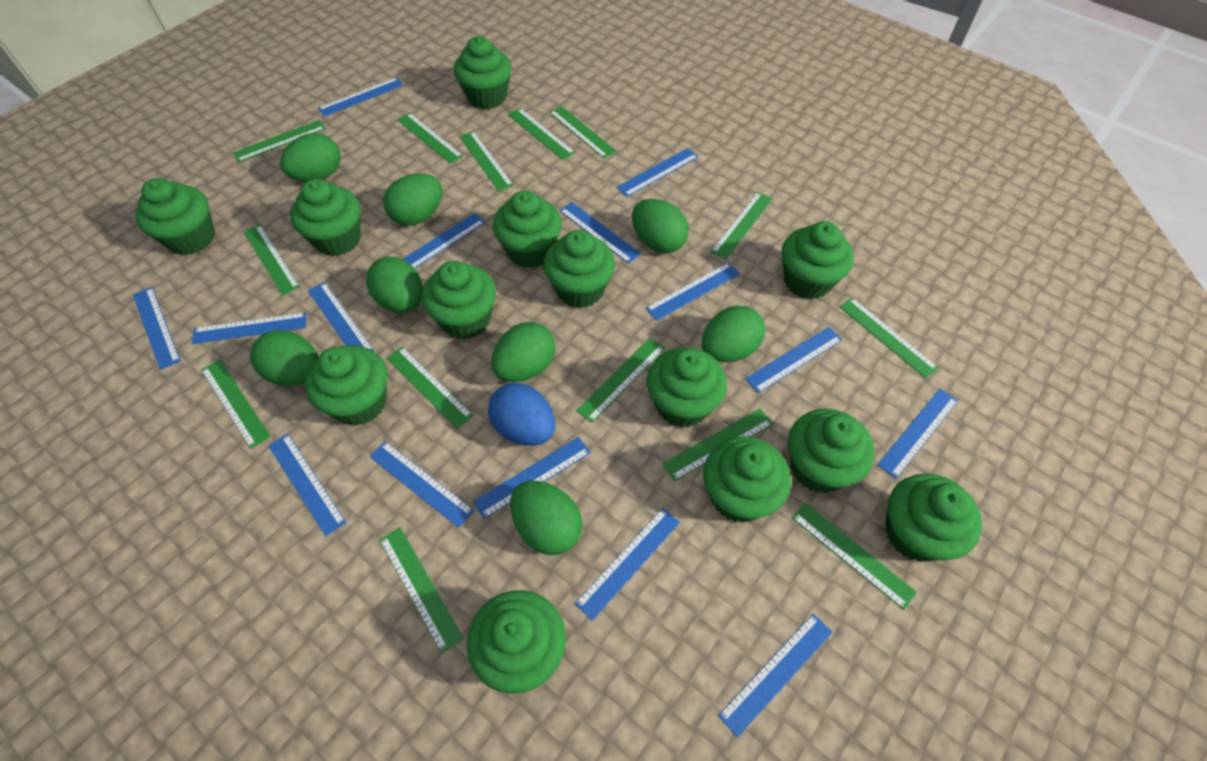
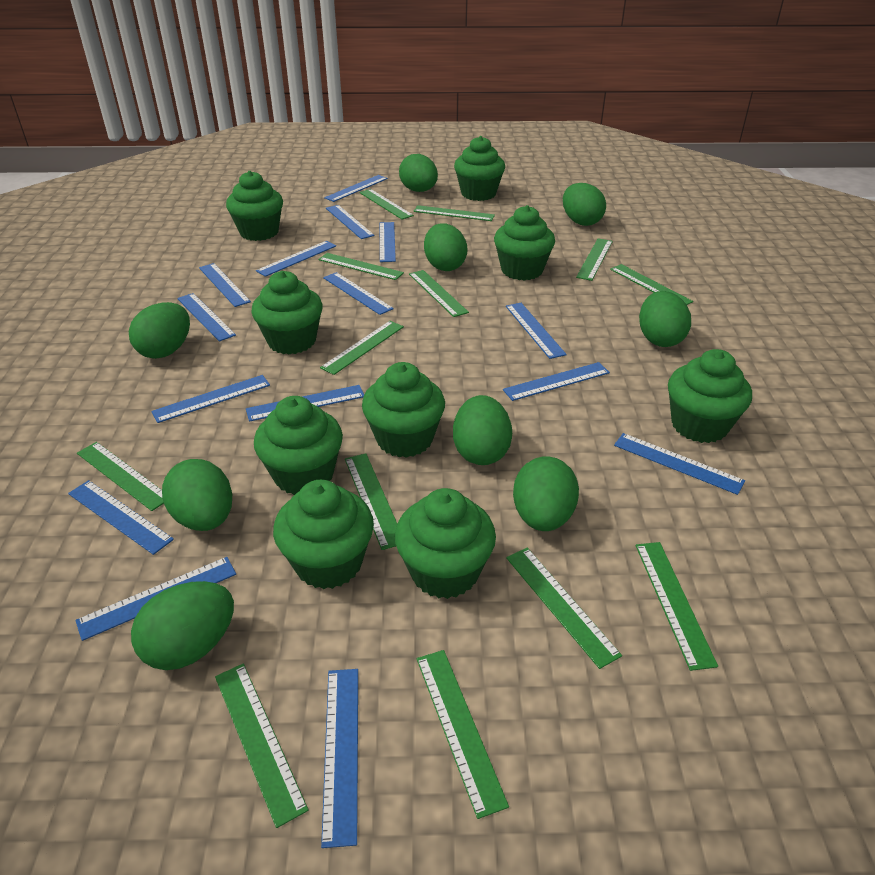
blue egg: 1 -> 0
green cupcake: 13 -> 9
green egg: 8 -> 9
green ruler: 14 -> 13

